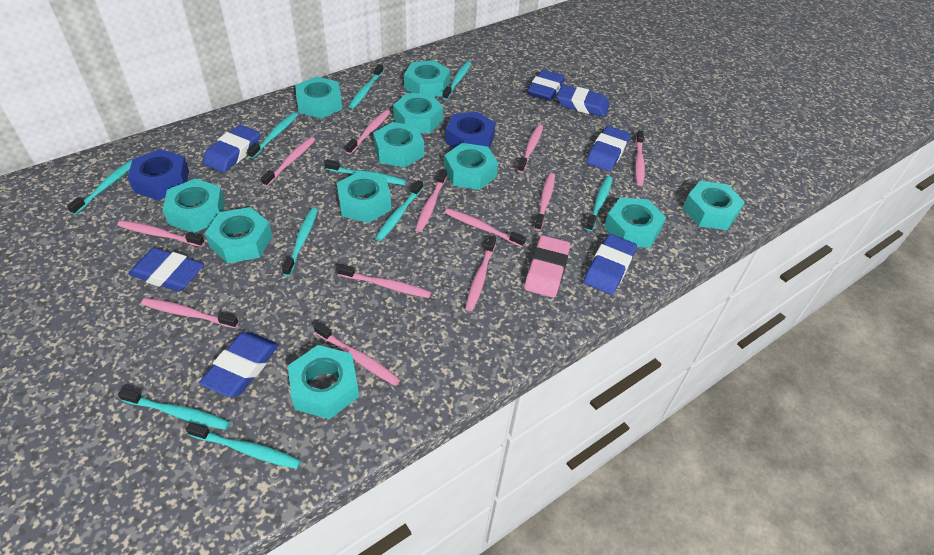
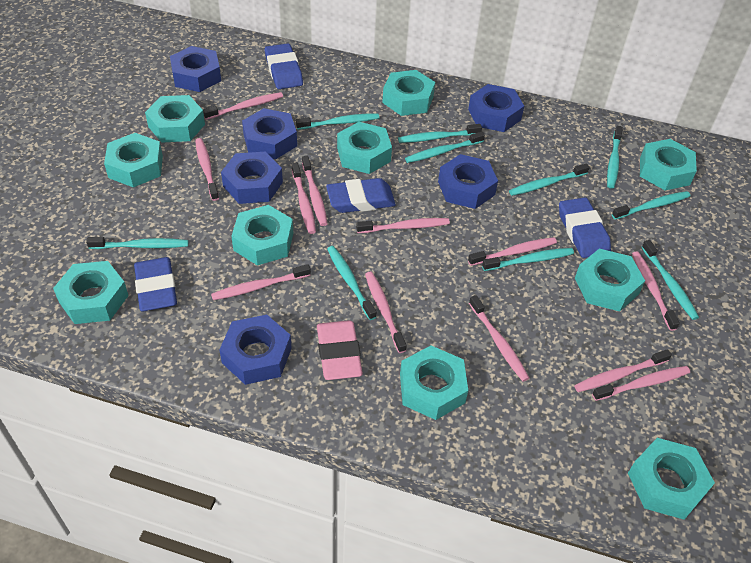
blue eraser: 7 -> 4
blue nut: 2 -> 6
turquoise nut: 11 -> 10

